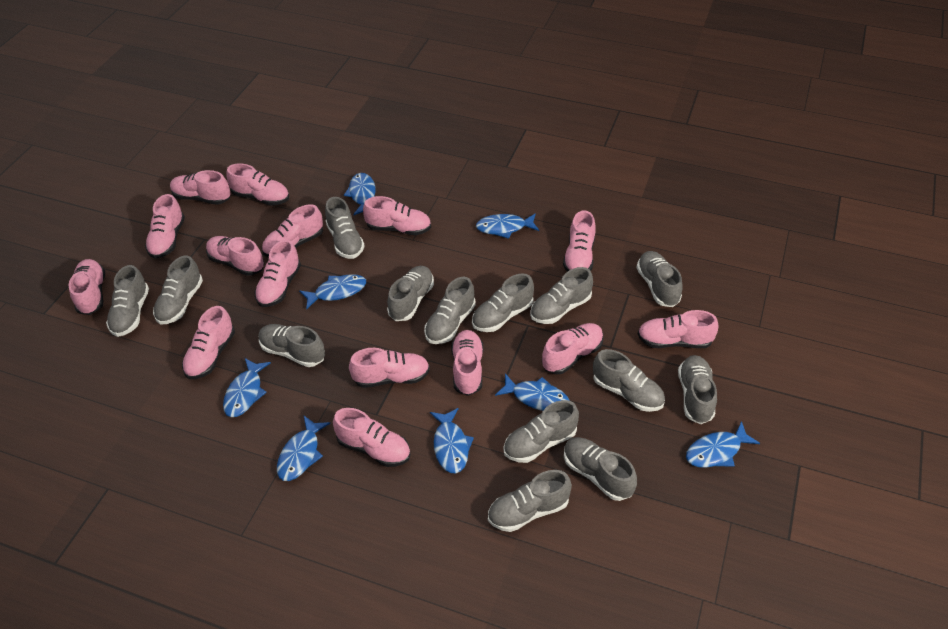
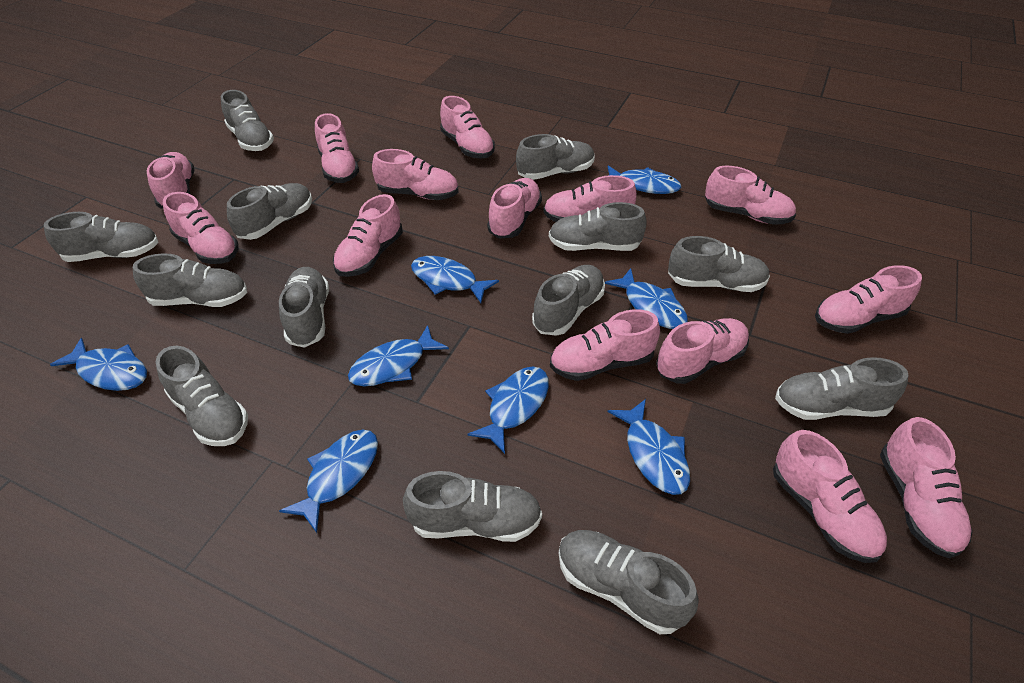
grey shoe: 14 -> 13
pink shoe: 15 -> 14

